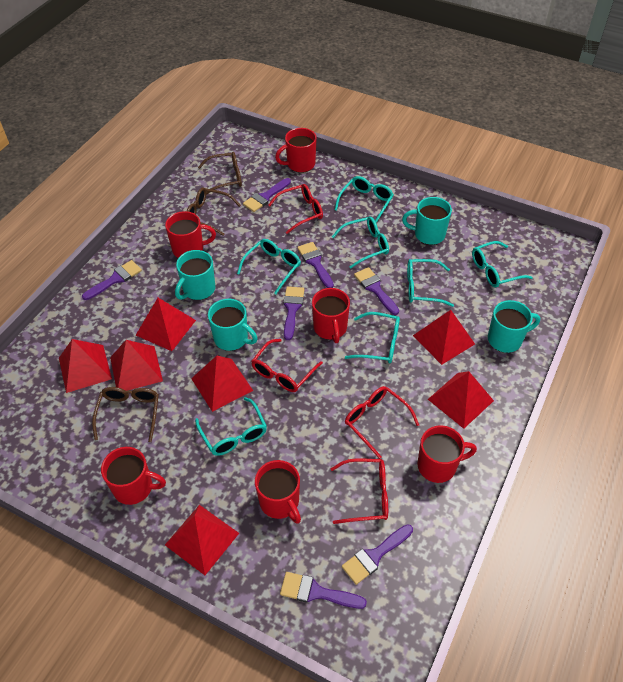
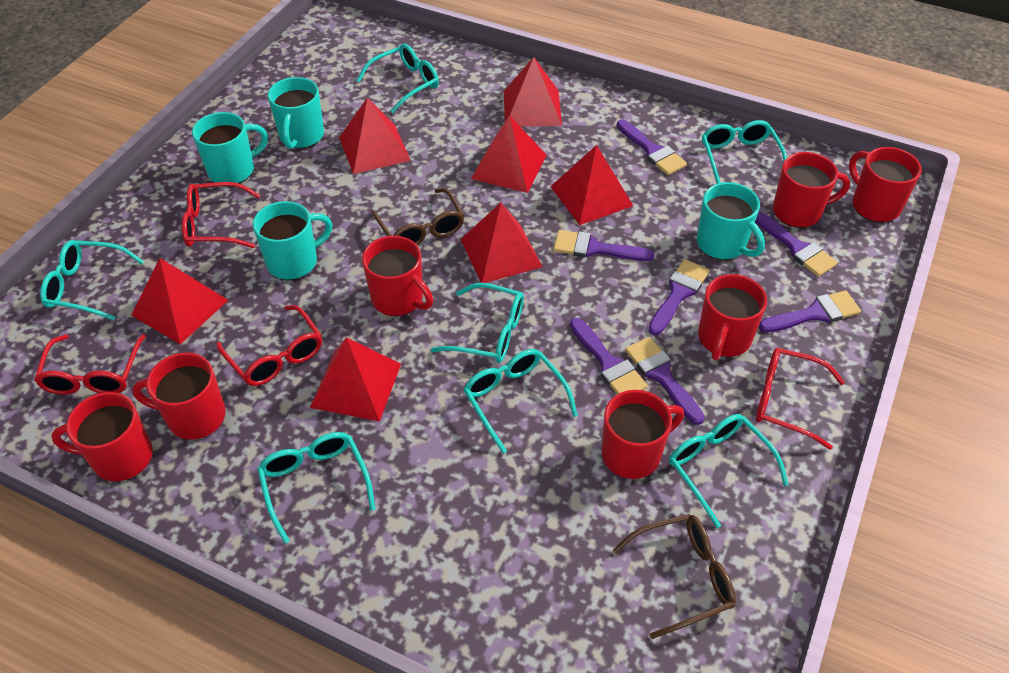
brown glasses: 3 -> 2
red mug: 6 -> 7

